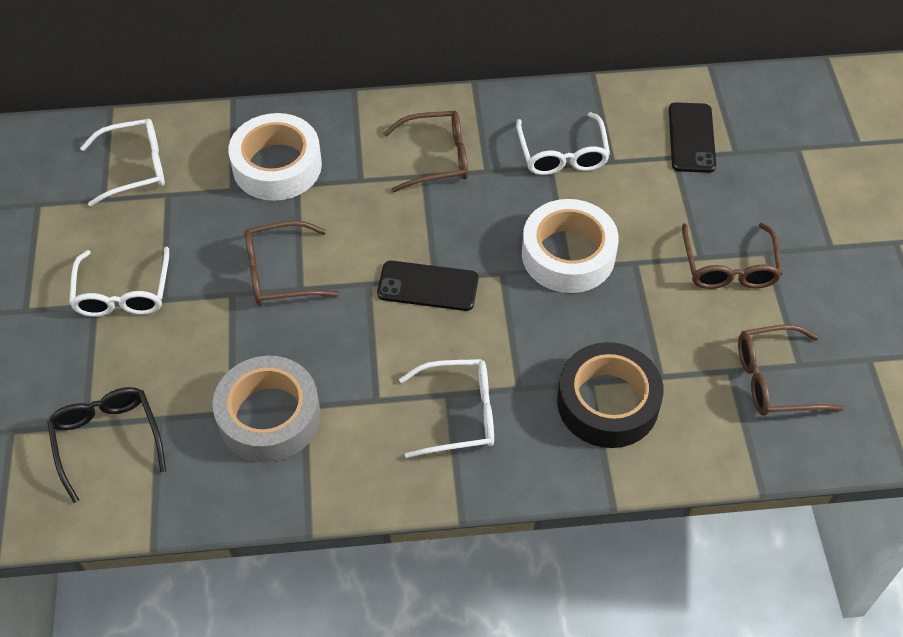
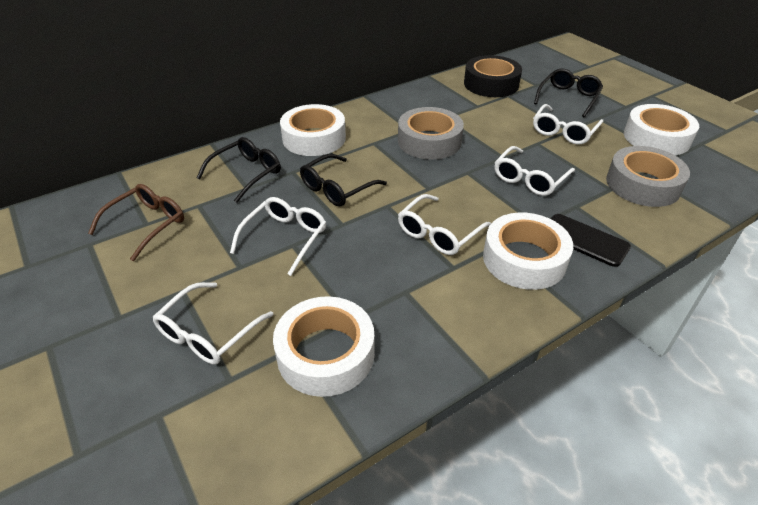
black glasses: 1 -> 3
black phone: 2 -> 1
brown glasses: 4 -> 1
grey tape: 1 -> 2
white glasses: 4 -> 5
white tape: 2 -> 4

